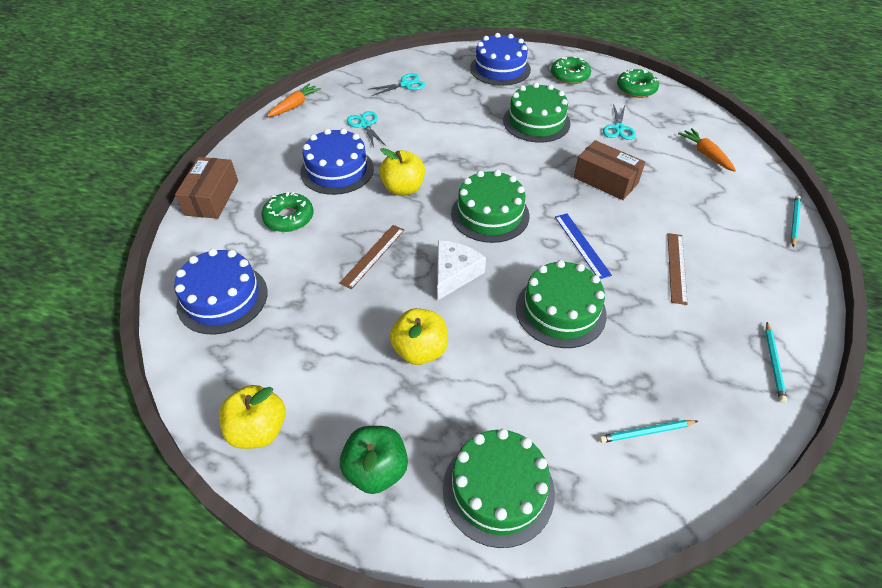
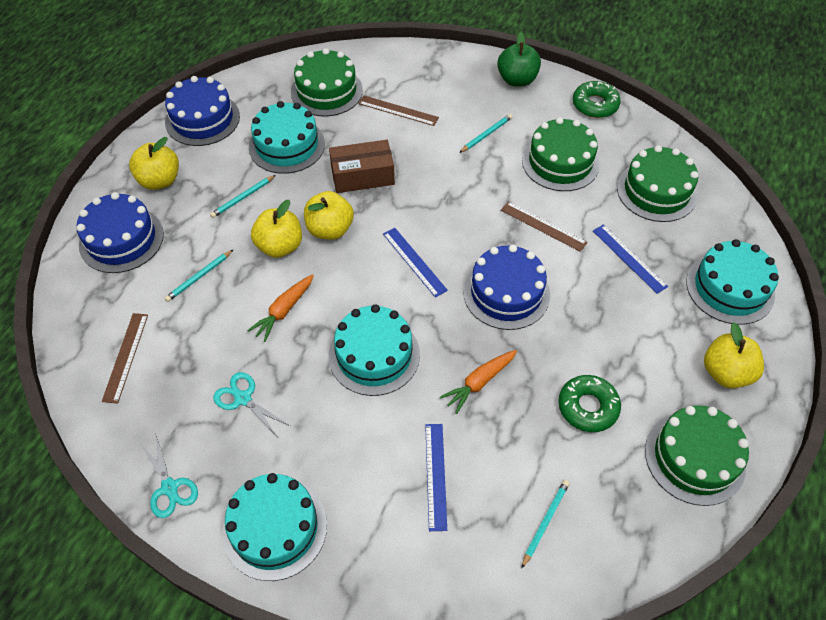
blue ruler: 1 -> 3
brown box: 2 -> 1
brown ruler: 2 -> 3
green donut: 3 -> 2
turquoise cake: 0 -> 4
turquoise pencil: 3 -> 4
turquoise scissors: 3 -> 2
white cheese: 1 -> 0
yellow apple: 3 -> 4

